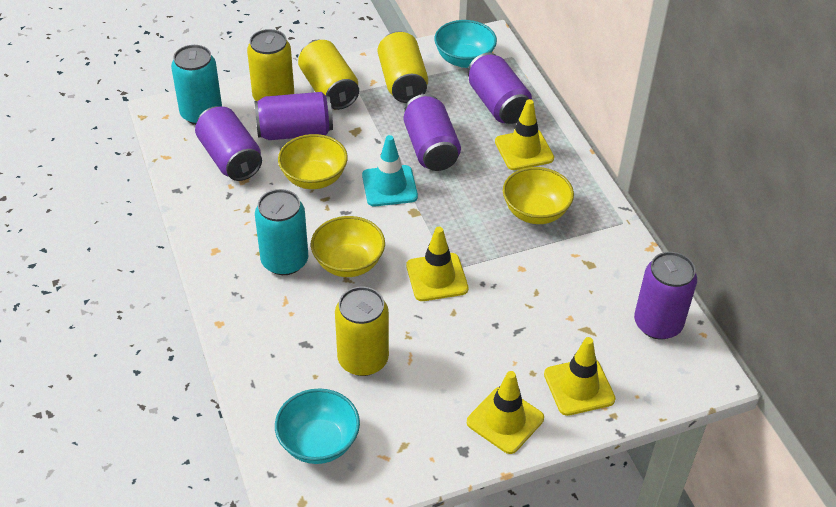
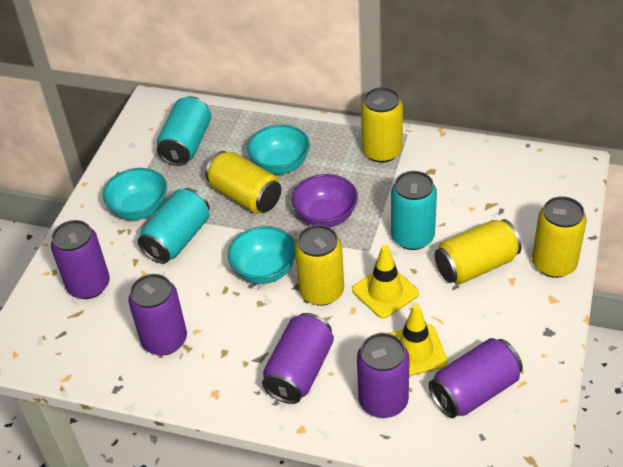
purple bowl: 0 -> 1
turquoise bowl: 2 -> 3
turquoise can: 2 -> 3
turquoise traffic cone: 1 -> 0
yellow bowl: 3 -> 0
yellow can: 4 -> 5
yellow traffic cone: 4 -> 2

